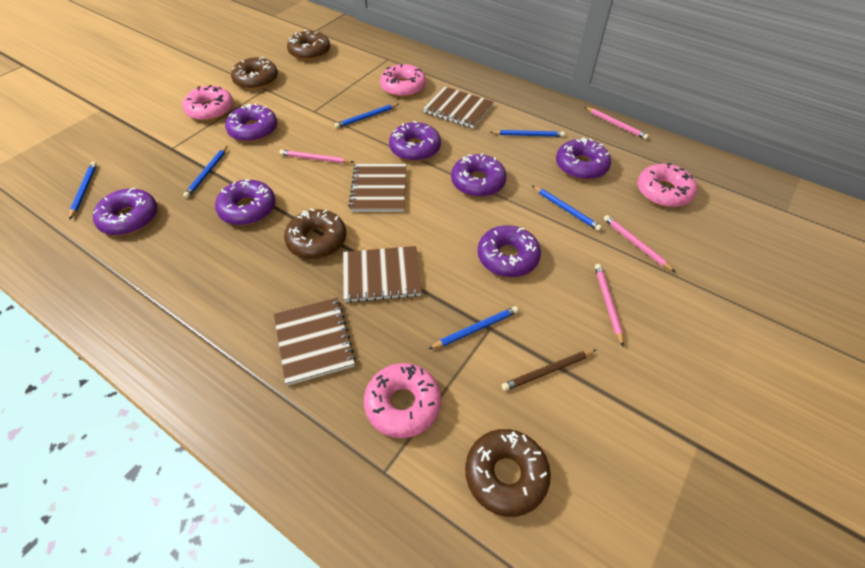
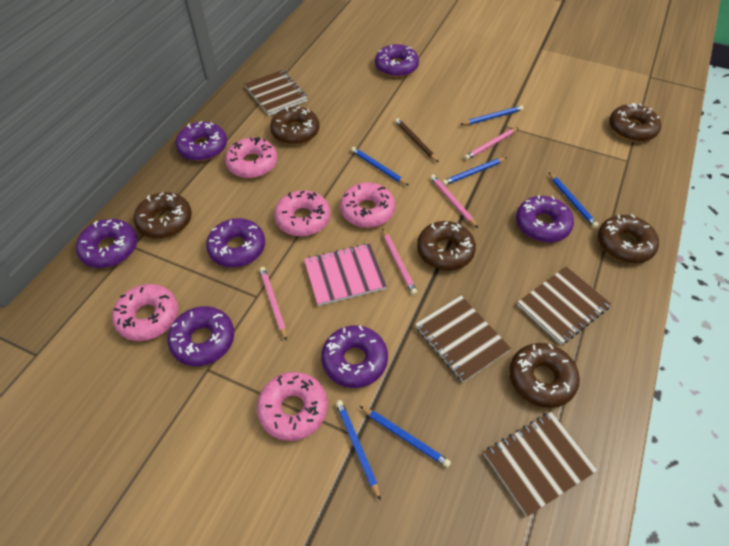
brown donut: 4 -> 6
pink donut: 4 -> 5
pink notebook: 0 -> 1

